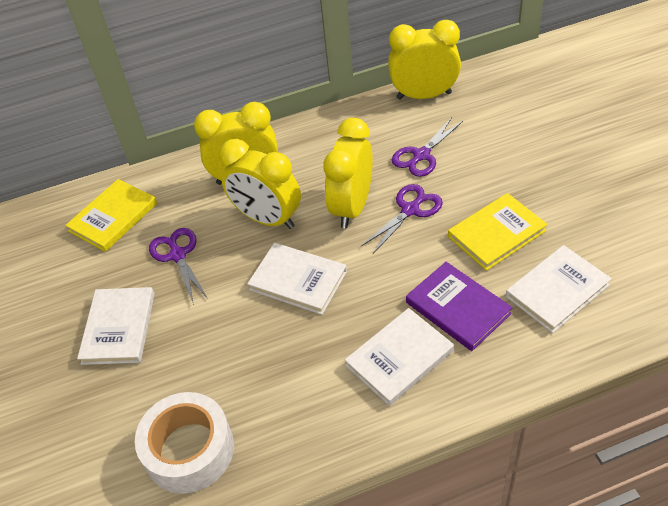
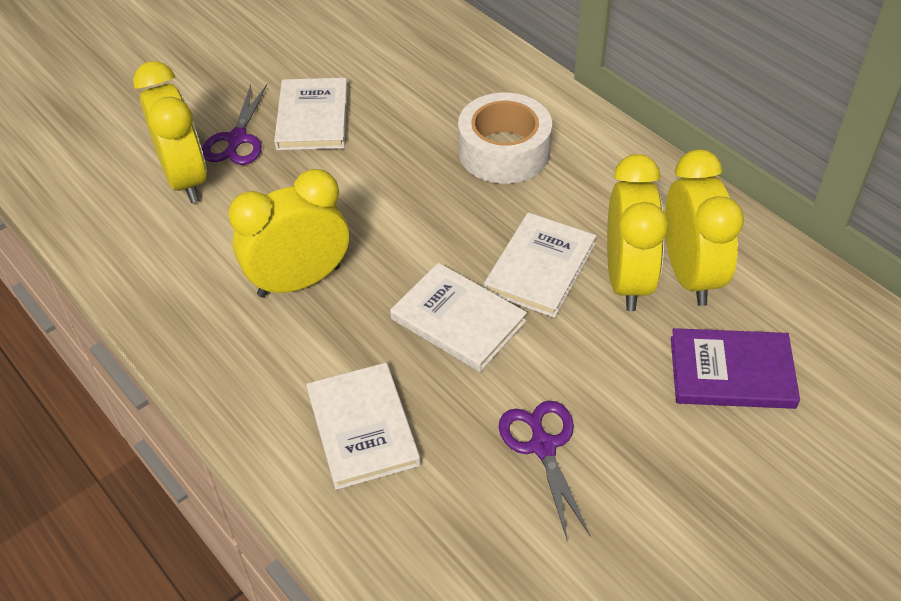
purple scissors: 3 -> 2
yellow book: 2 -> 0

